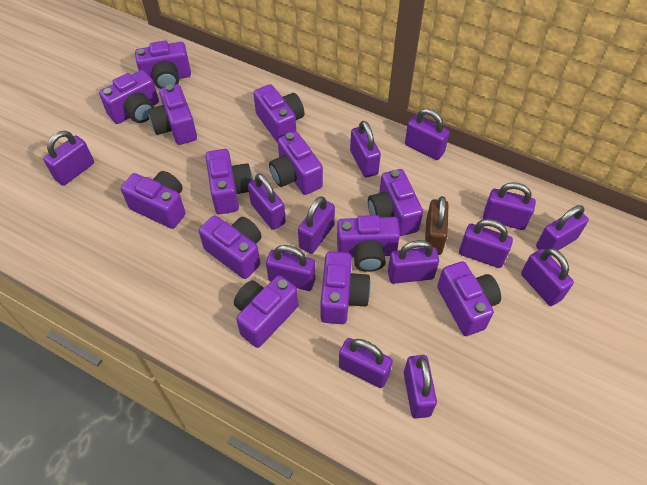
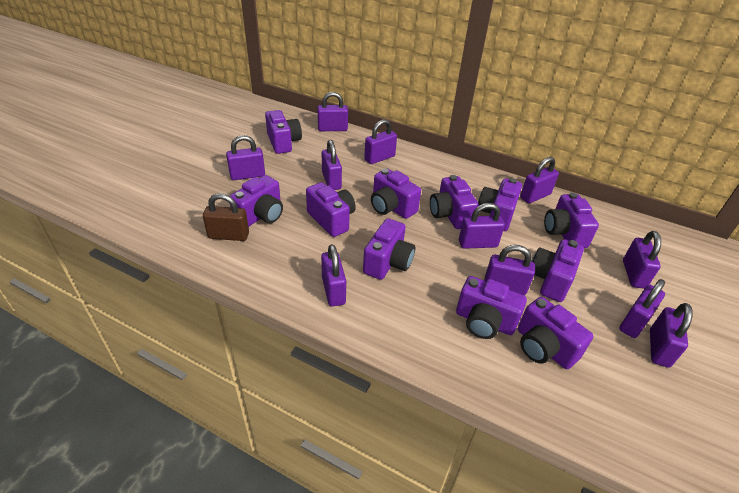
purple camera: 13 -> 11
purple padlock: 13 -> 11

